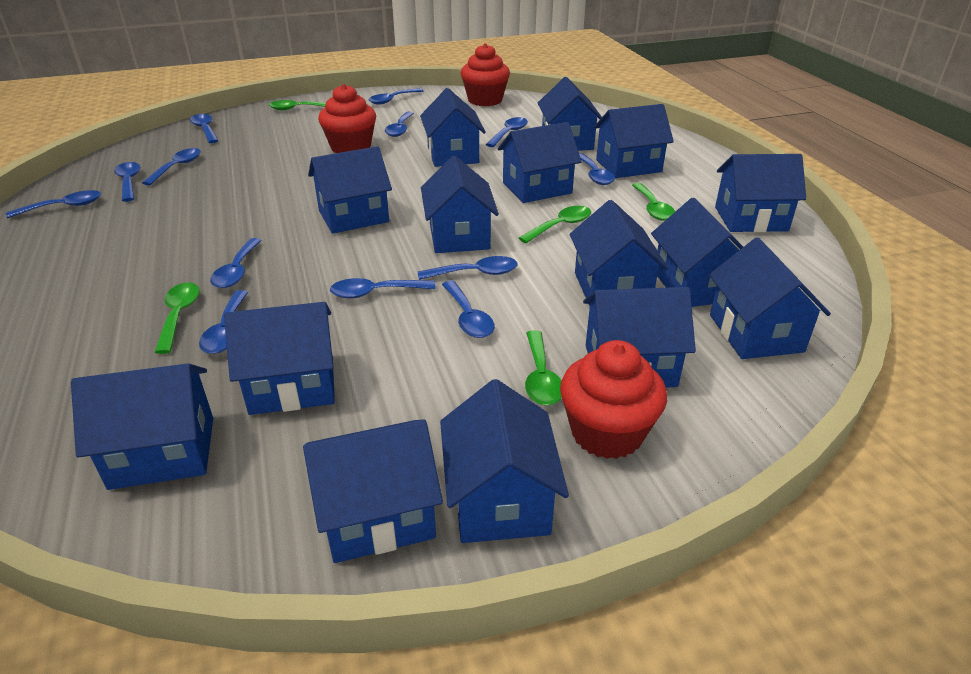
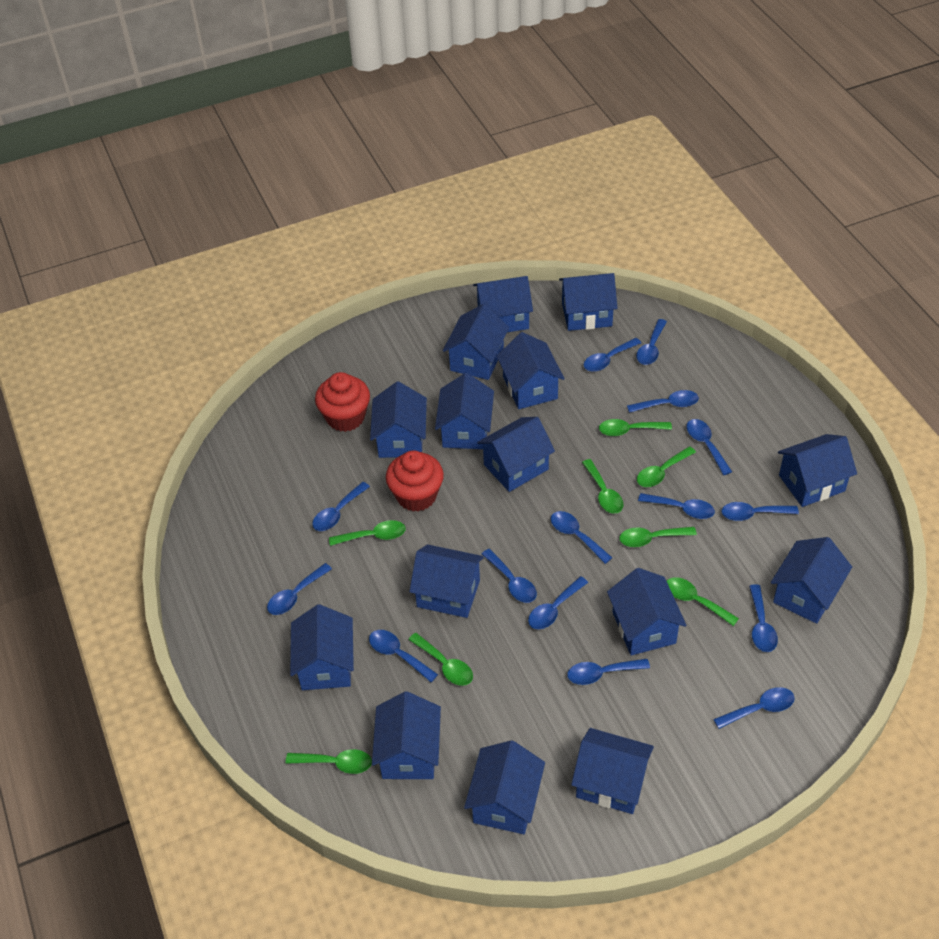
blue spoon: 13 -> 15
green spoon: 5 -> 8
red cupcake: 3 -> 2

